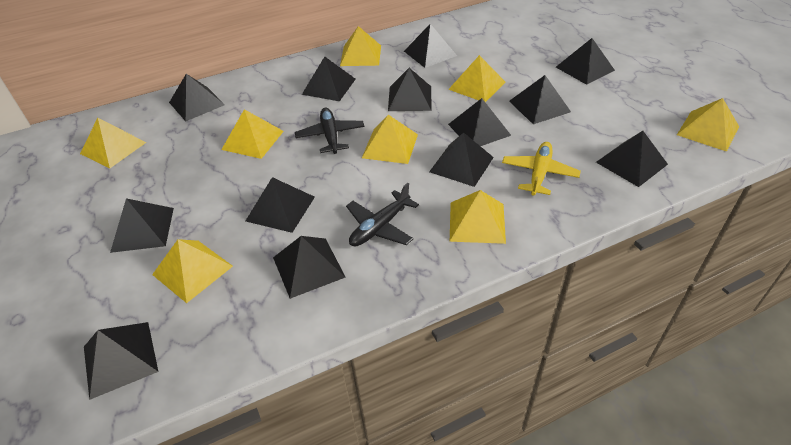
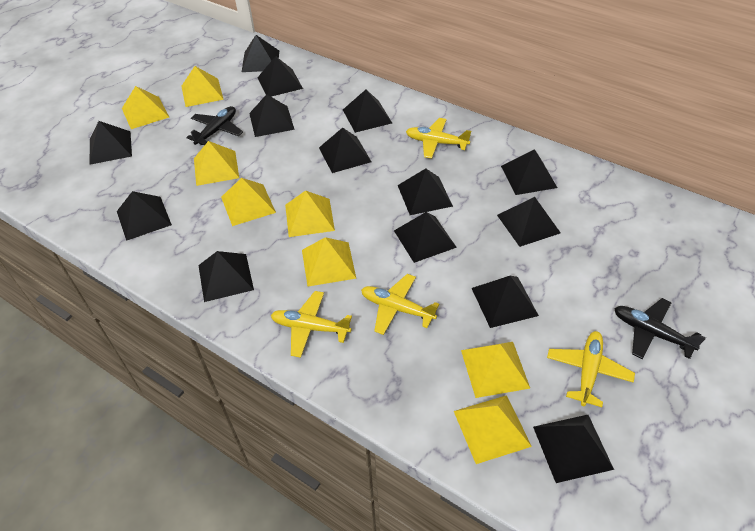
black pyramid: 13 -> 14
yellow plane: 1 -> 4

